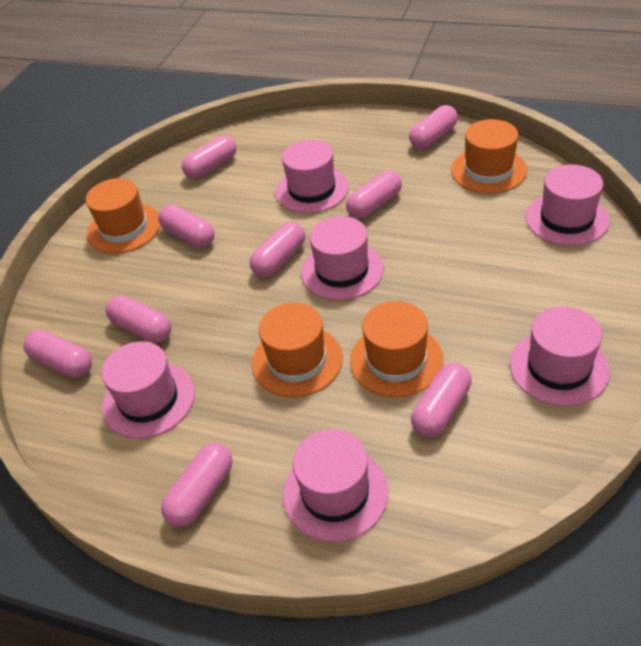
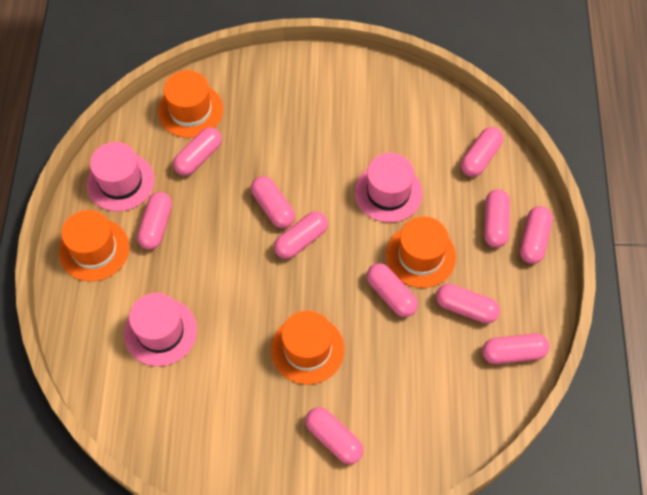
pink capsule: 9 -> 11
pink hat: 6 -> 3

